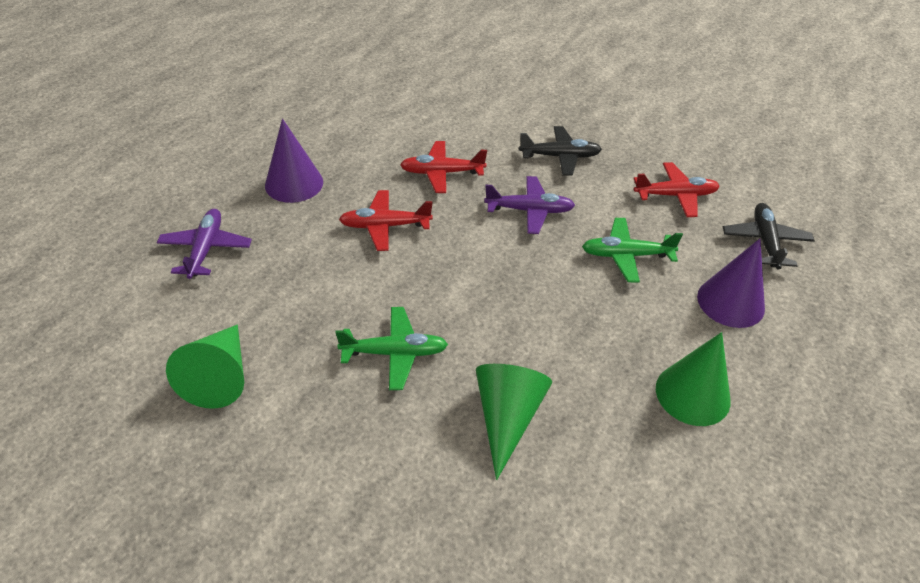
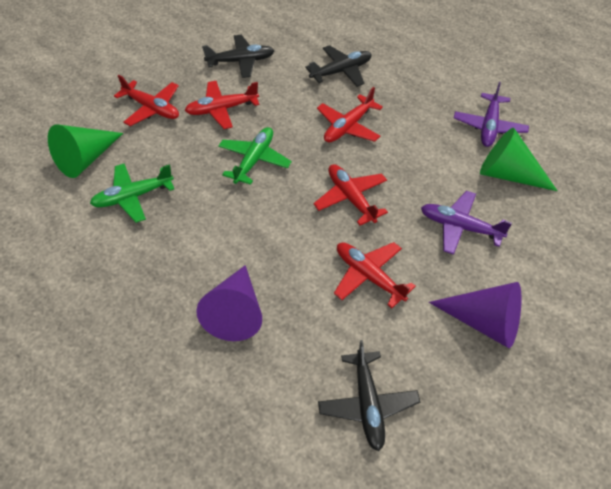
black plane: 2 -> 3
green cone: 3 -> 2
red plane: 3 -> 5

